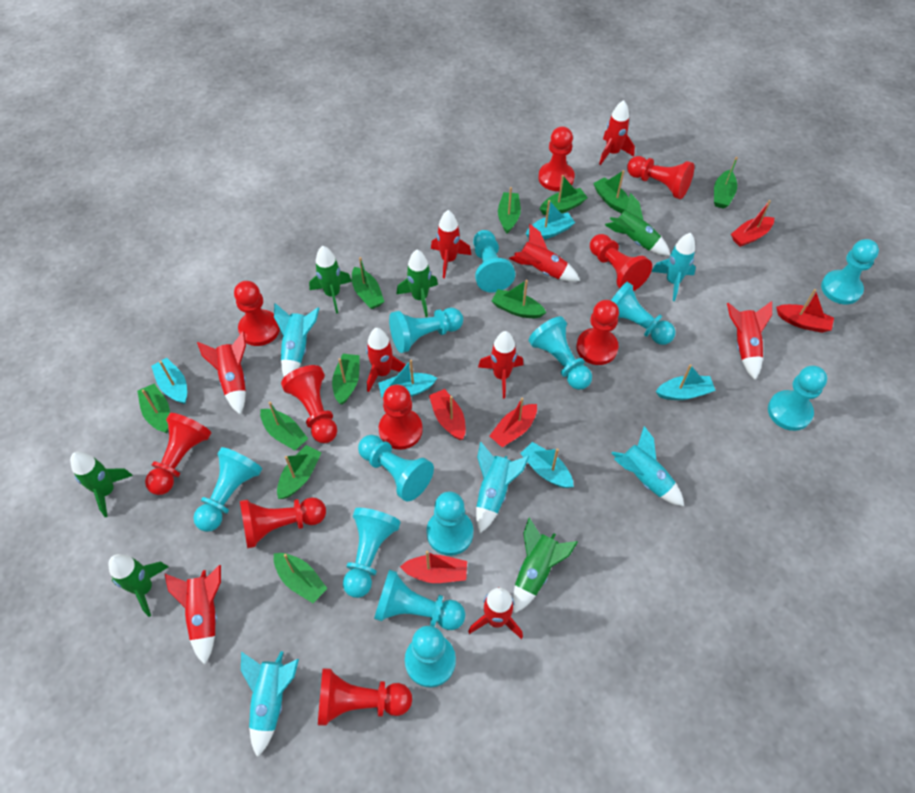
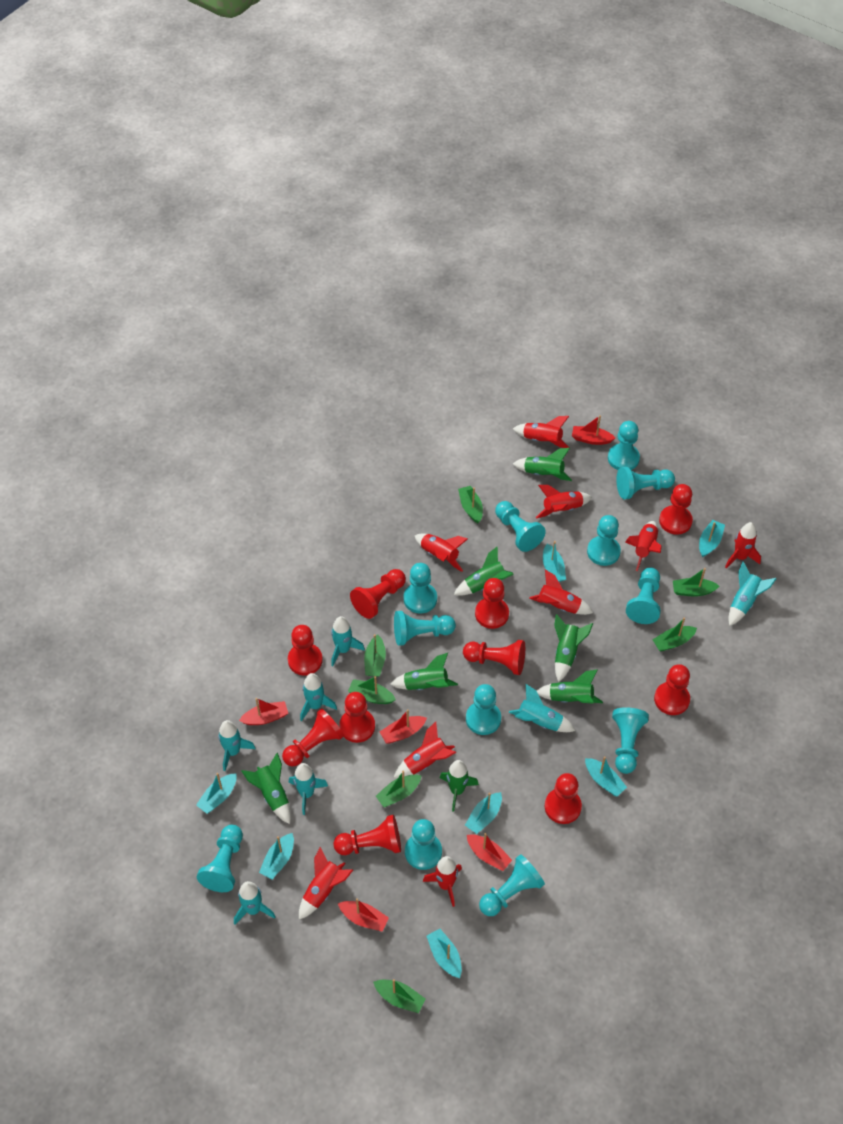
green boat: 11 -> 7
green rocket: 6 -> 7
turquoise boat: 5 -> 7
turquoise rocket: 5 -> 7

